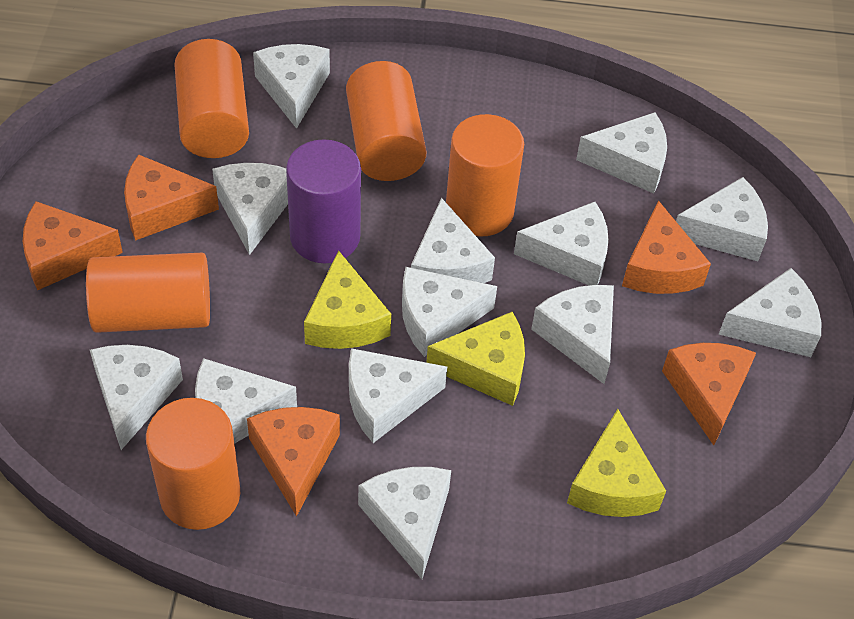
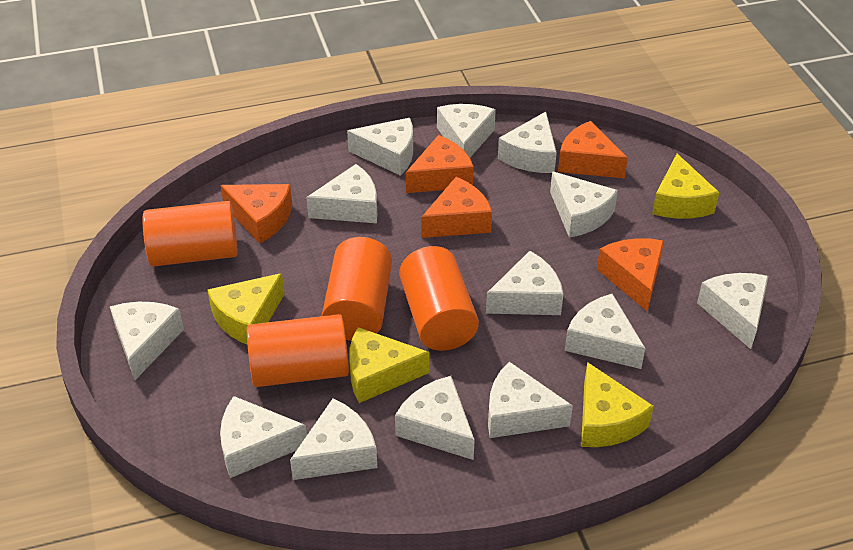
orange cylinder: 5 -> 4
purple cylinder: 1 -> 0
yellow cheese: 3 -> 4

